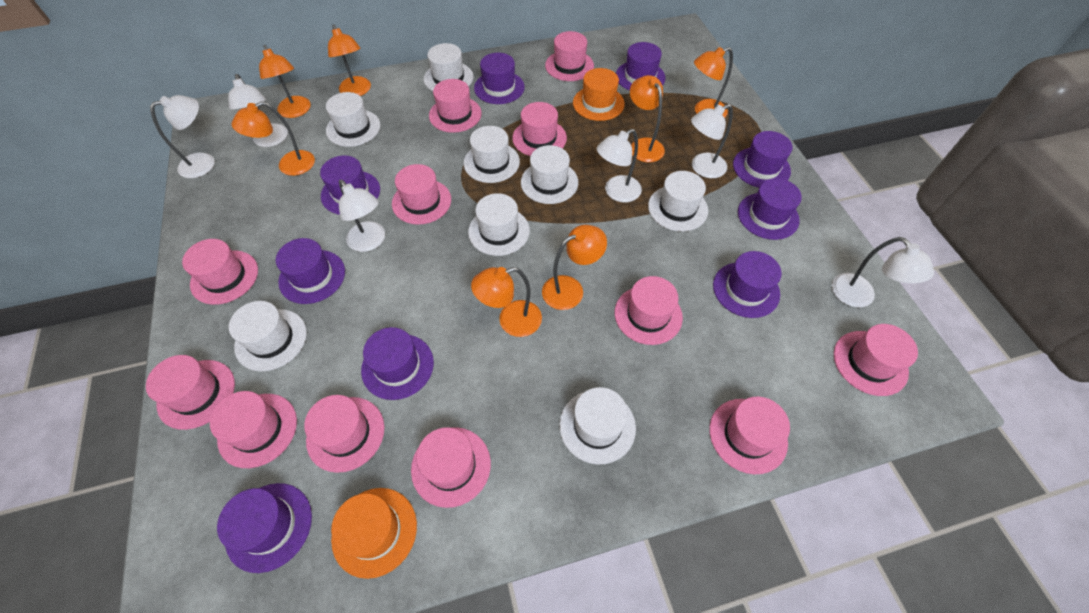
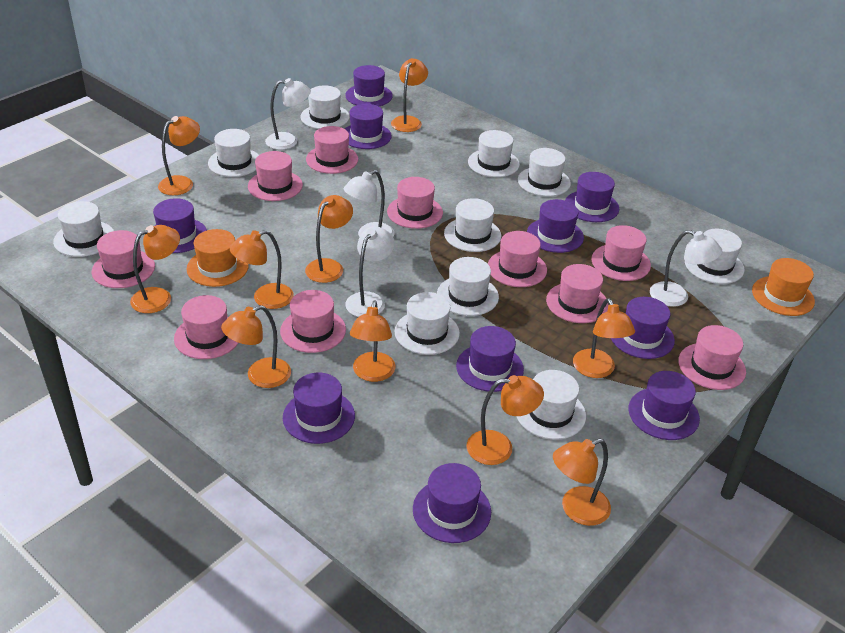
orange lamp: 7 -> 10
pink hat: 12 -> 10
purple hat: 9 -> 10
white hat: 8 -> 10
white lamp: 6 -> 4

